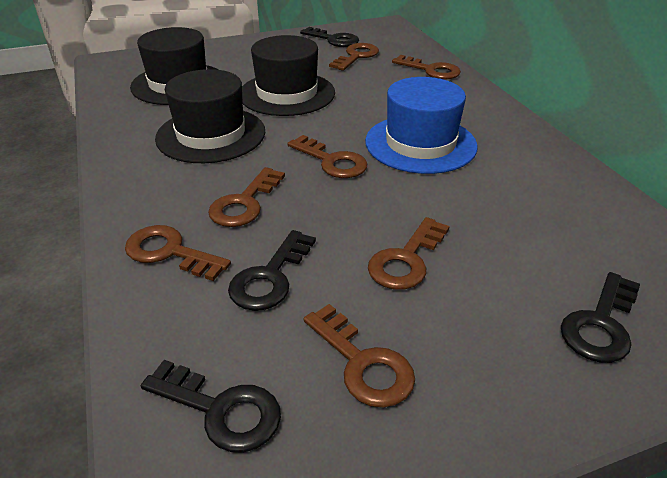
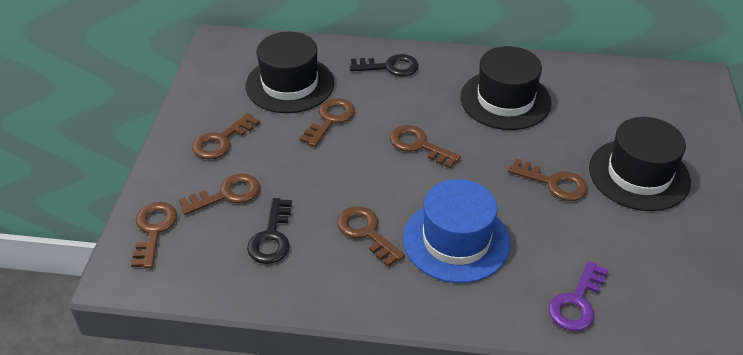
black key: 4 -> 2
purple key: 0 -> 1

